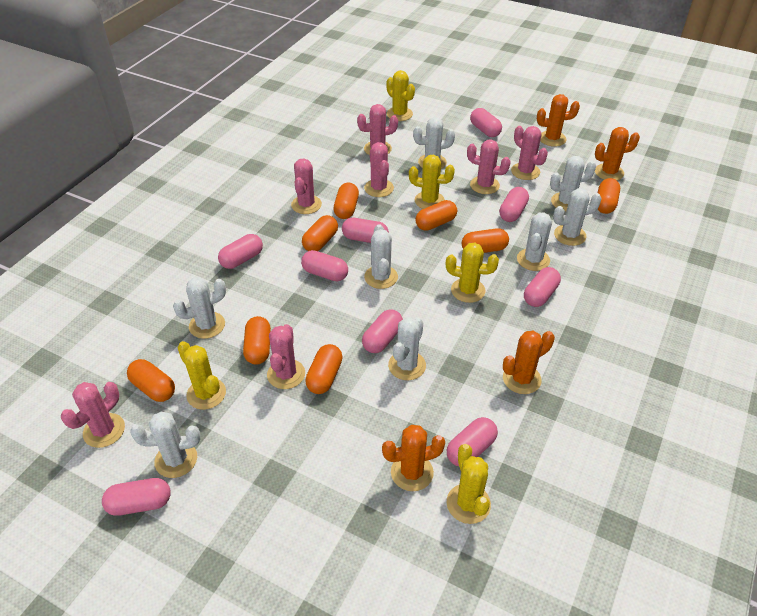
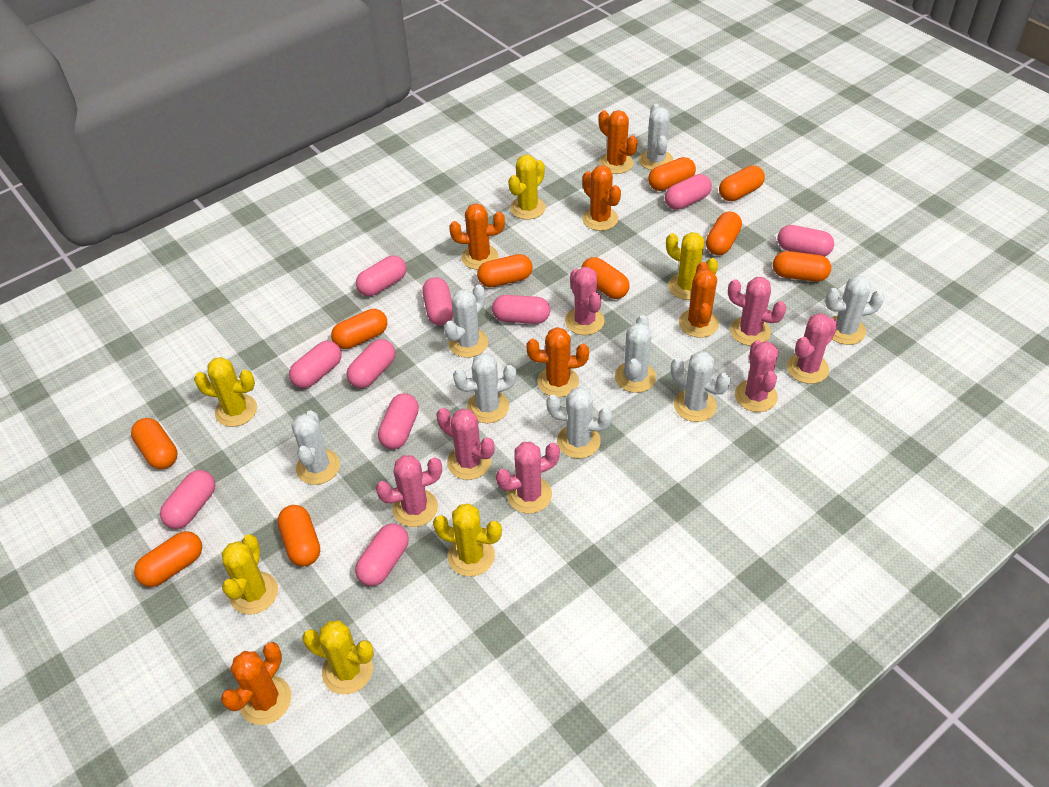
orange cactus: 4 -> 6
orange capsule: 8 -> 10
pink capsule: 9 -> 10
yellow cactus: 5 -> 6

